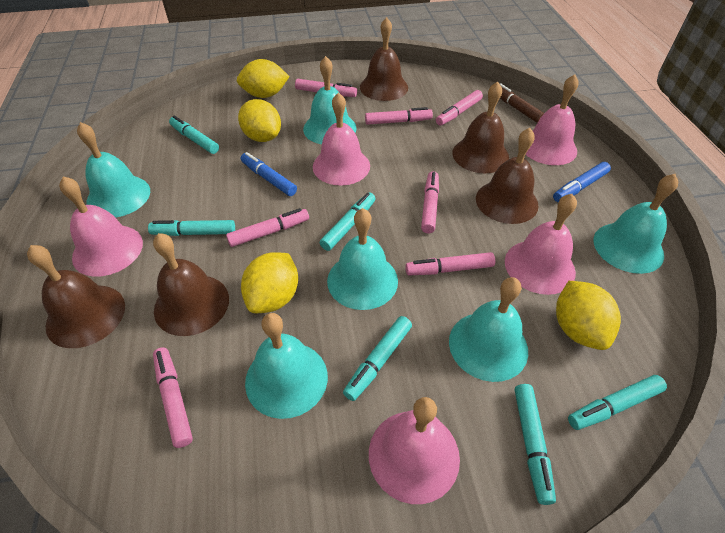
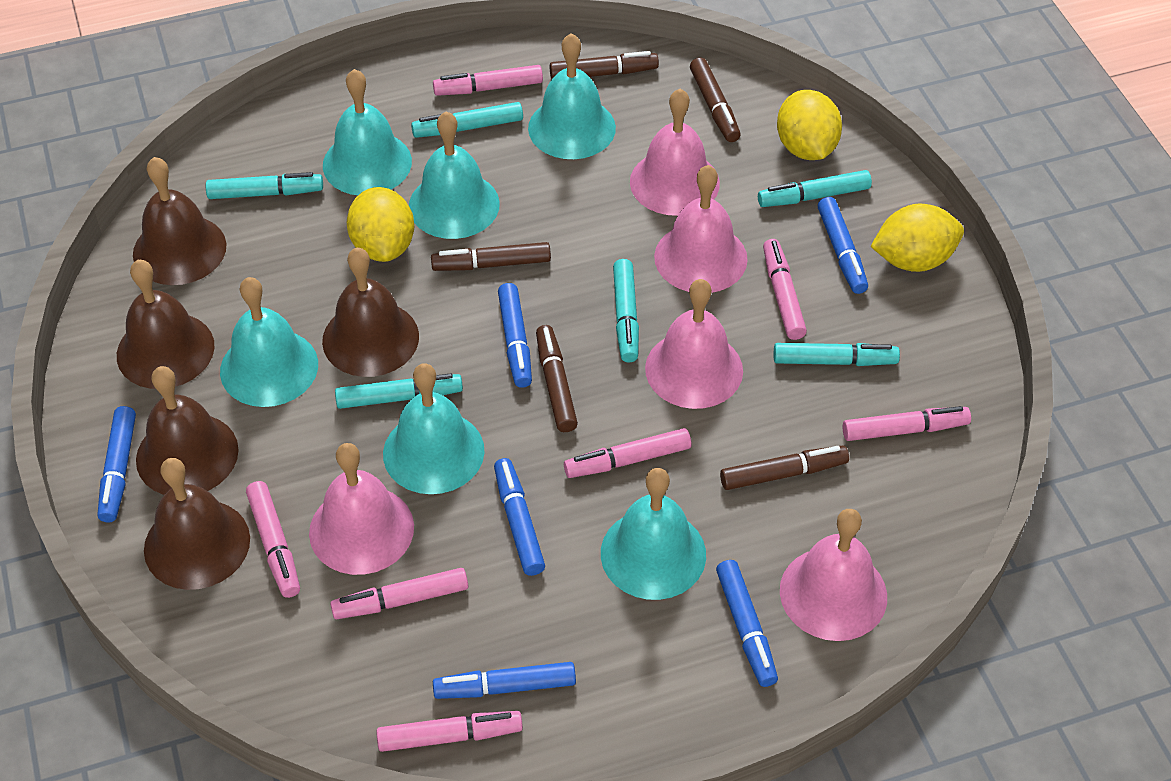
blue marker: 2 -> 6
brown marker: 1 -> 5
yellow lemon: 4 -> 3

